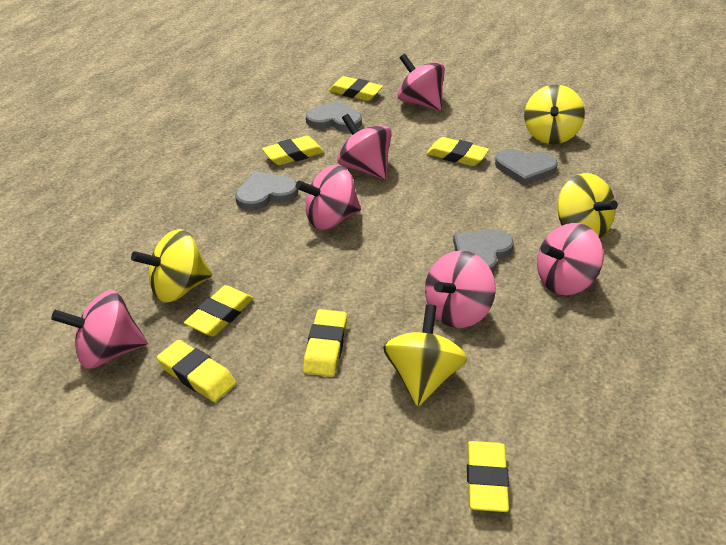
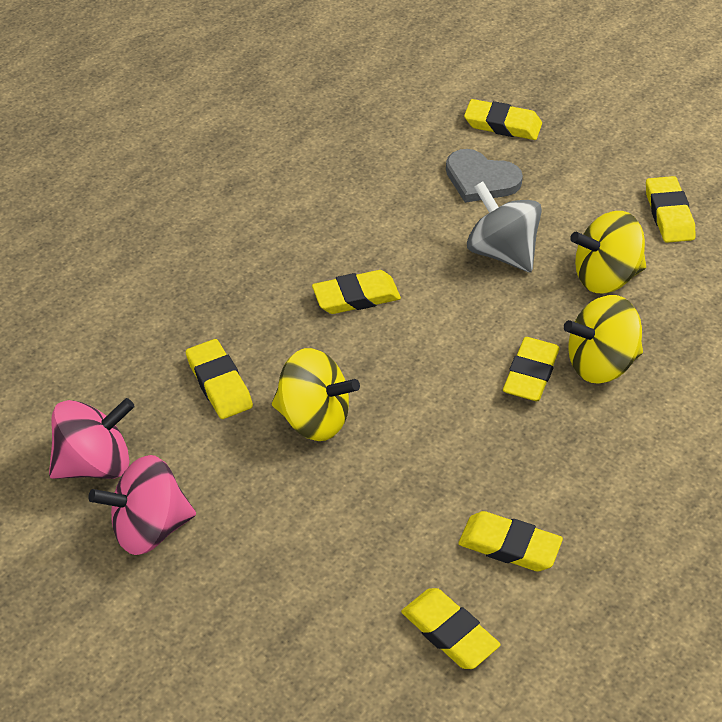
grey heart: 4 -> 1
grey spinning top: 0 -> 1
pink spinning top: 6 -> 2
yellow spinning top: 4 -> 3

